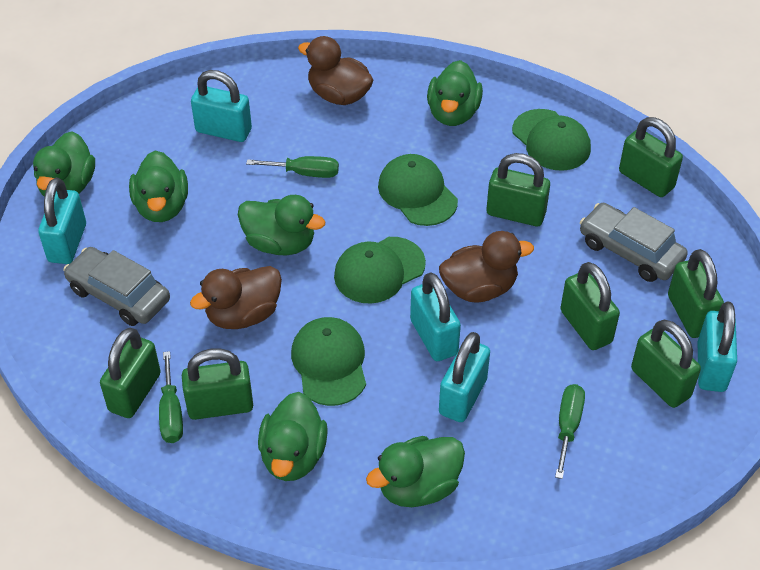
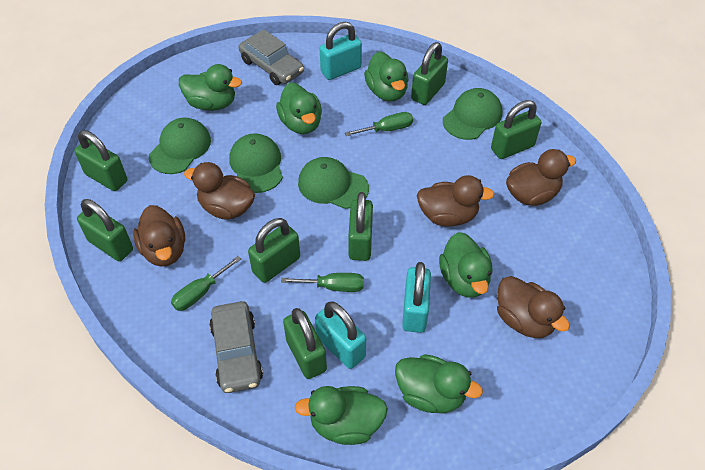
brown duck: 3 -> 5
turquoise padlock: 5 -> 3

